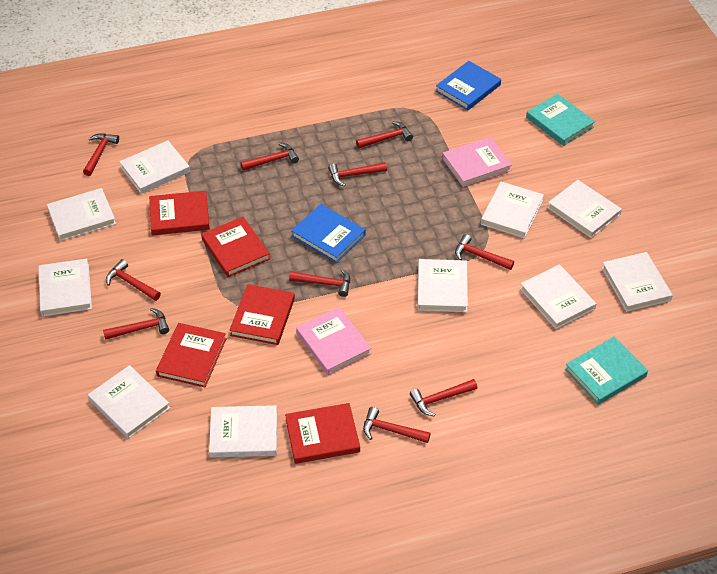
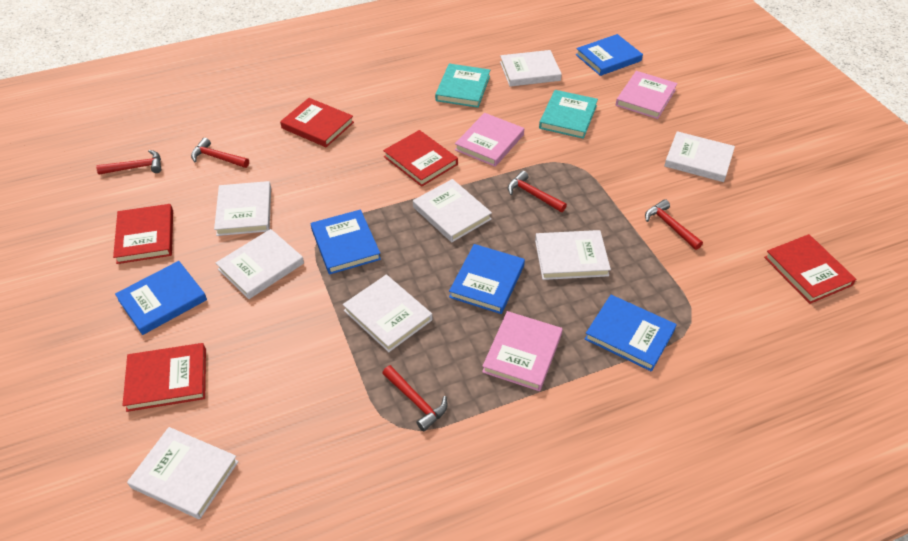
blue book: 2 -> 5
pink book: 2 -> 3
red hammer: 10 -> 5
white book: 10 -> 8

